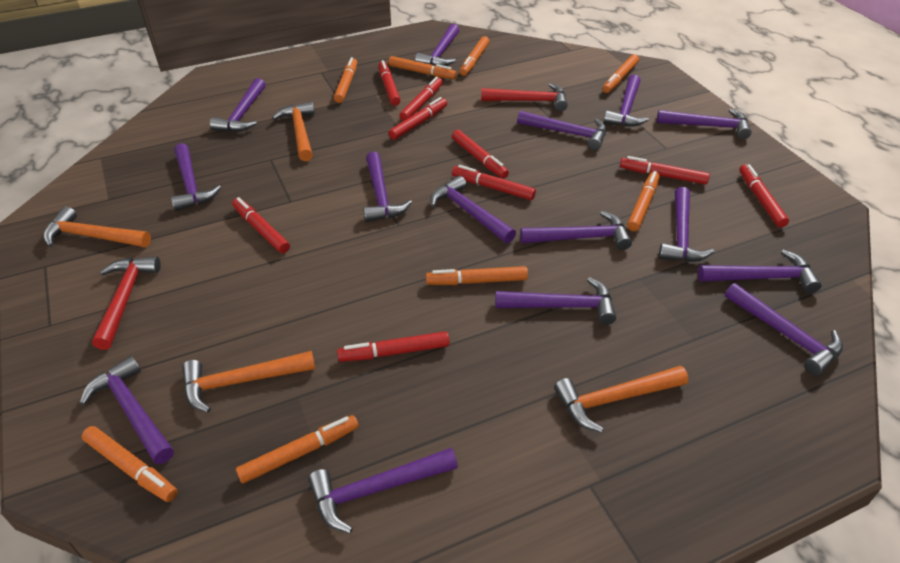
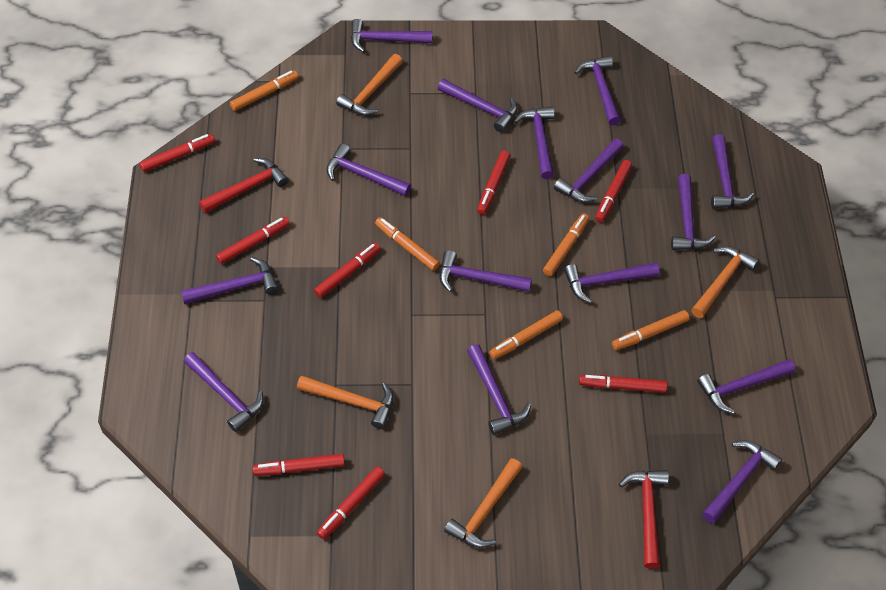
orange marker: 8 -> 5
red marker: 9 -> 8

